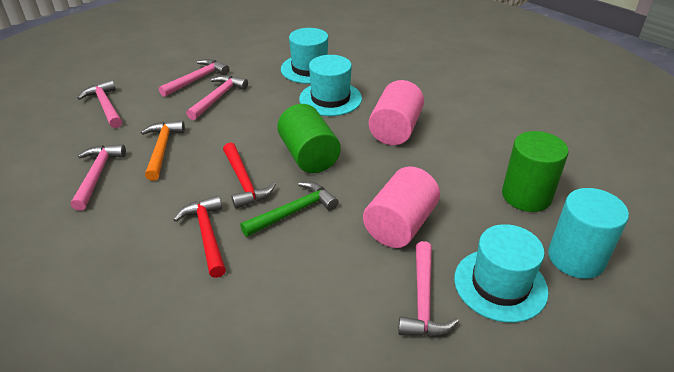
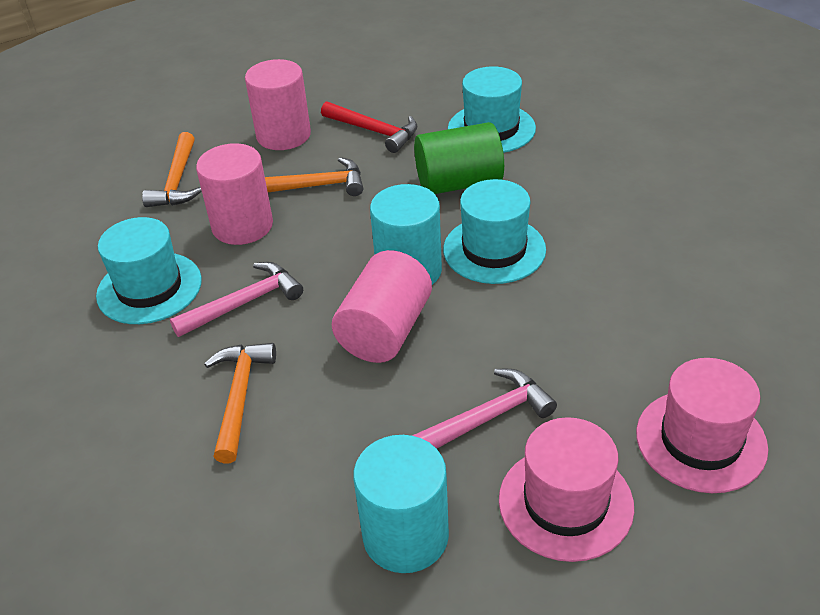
green cylinder: 2 -> 1
green hammer: 1 -> 0
orange hammer: 1 -> 3
pink cylinder: 2 -> 3
pink hammer: 5 -> 2
pink hat: 0 -> 2
red hammer: 2 -> 1
turquoise cylinder: 1 -> 2

